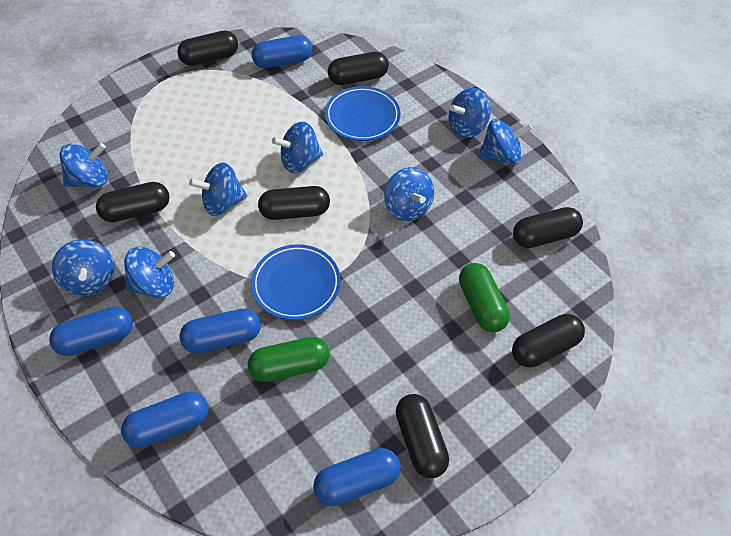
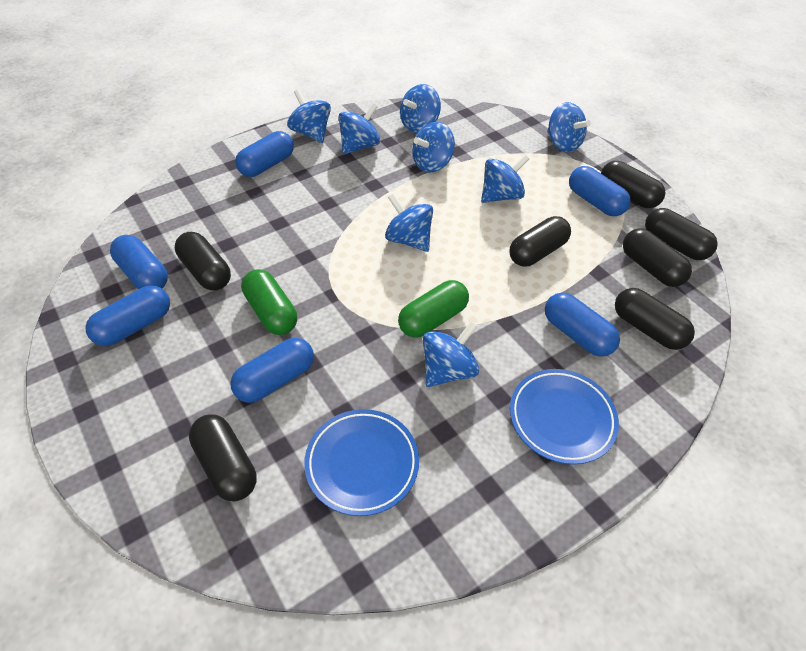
blue capsule: 5 -> 6

